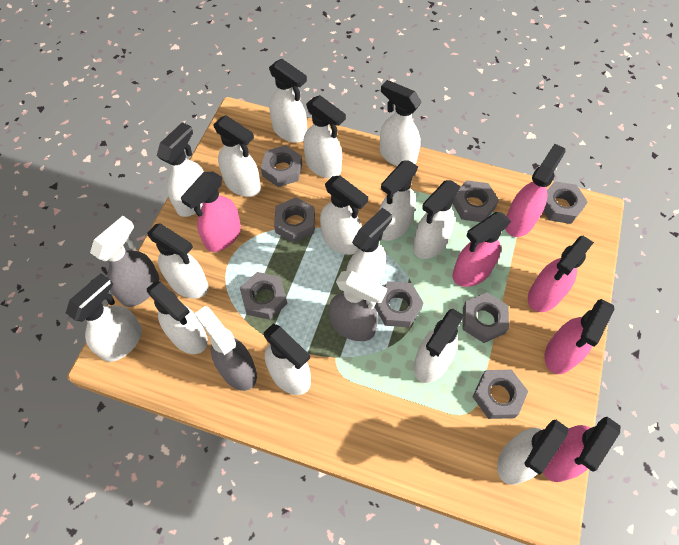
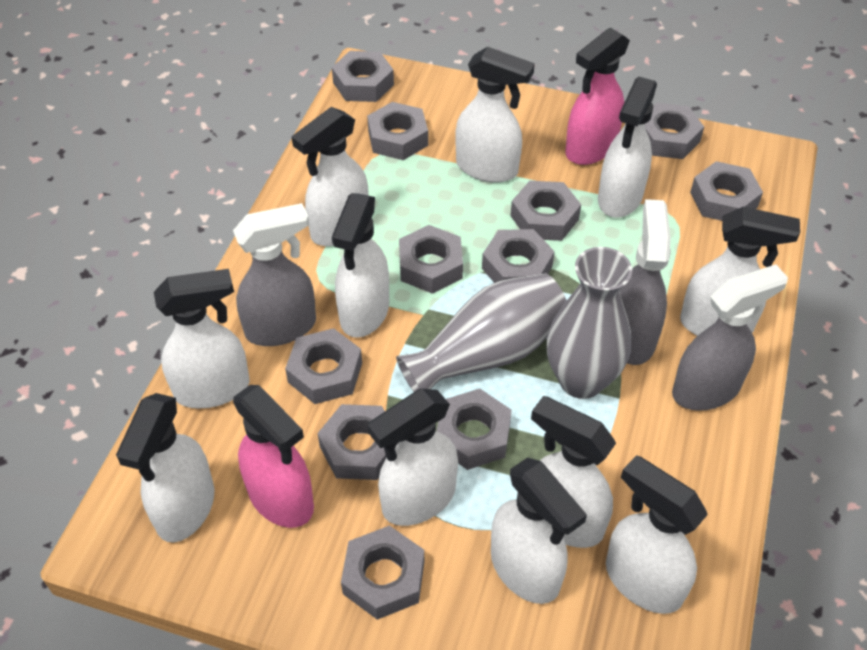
grey nut: 8 -> 11
grey vase: 0 -> 2
pink spray bottle: 6 -> 2
white spray bottle: 15 -> 11

